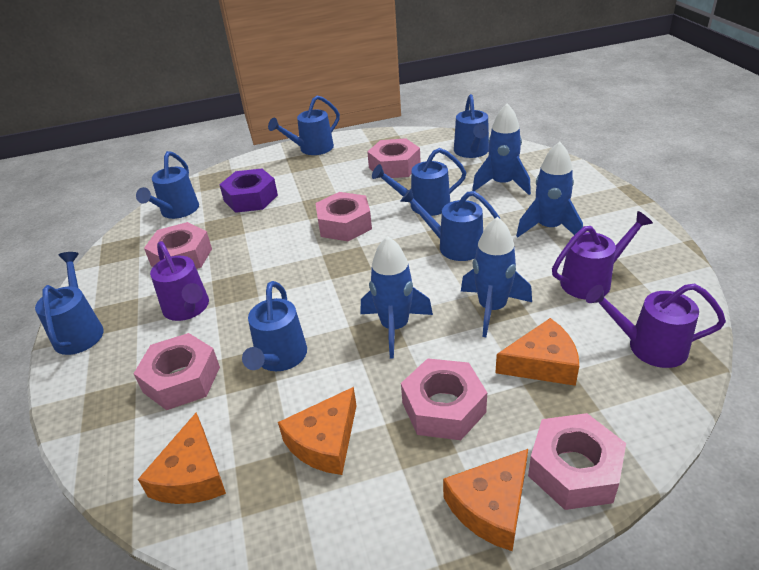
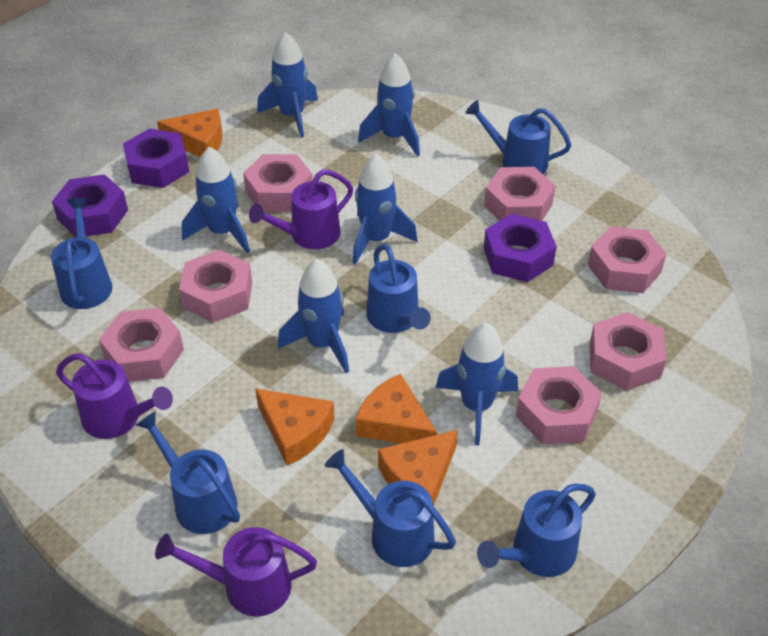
blue rocket: 4 -> 6
blue watering can: 7 -> 6
pink nut: 6 -> 7
purple nut: 1 -> 3

